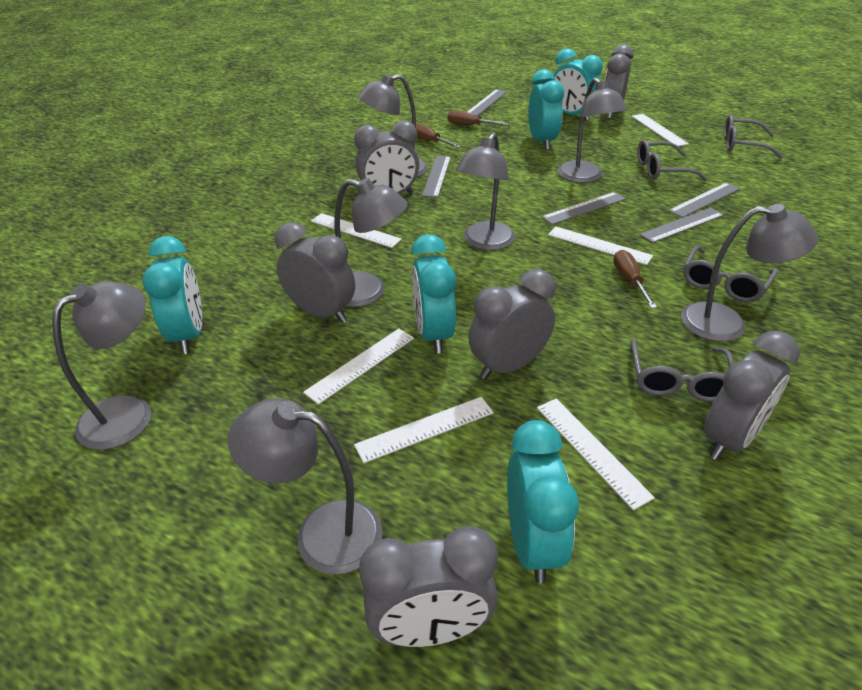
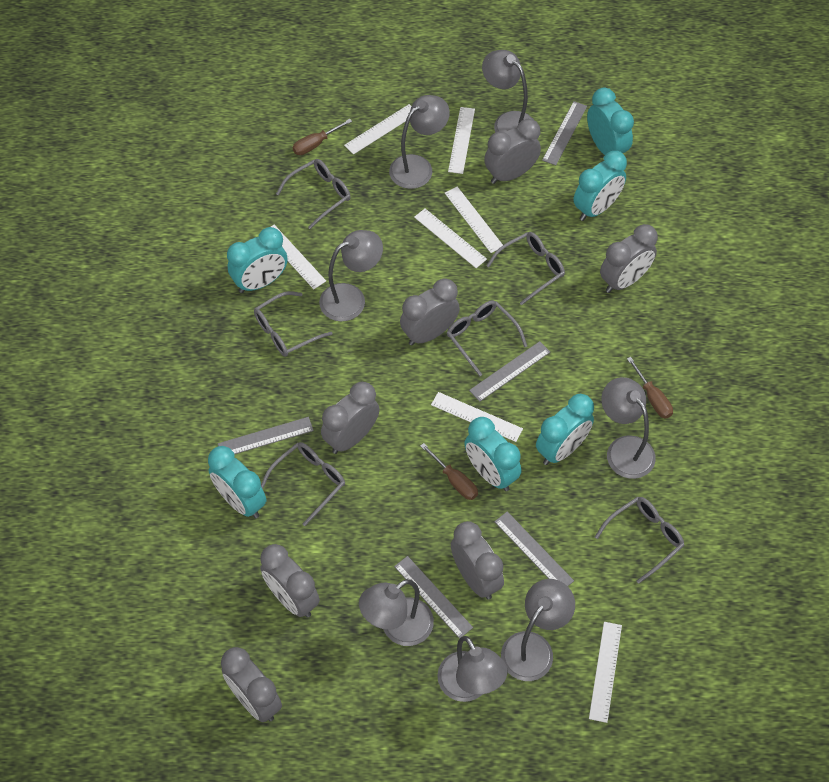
grey clock: 6 -> 7
grey glasses: 4 -> 6
turquoise clock: 5 -> 6
white ruler: 6 -> 7

